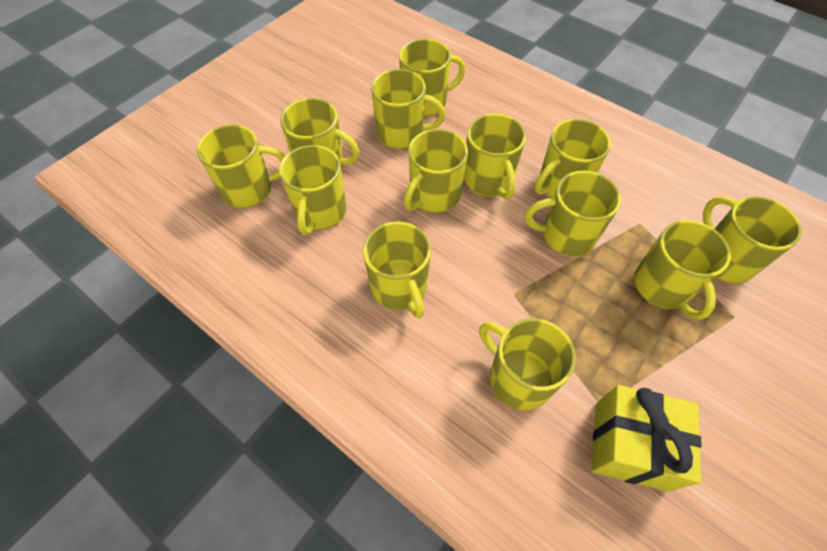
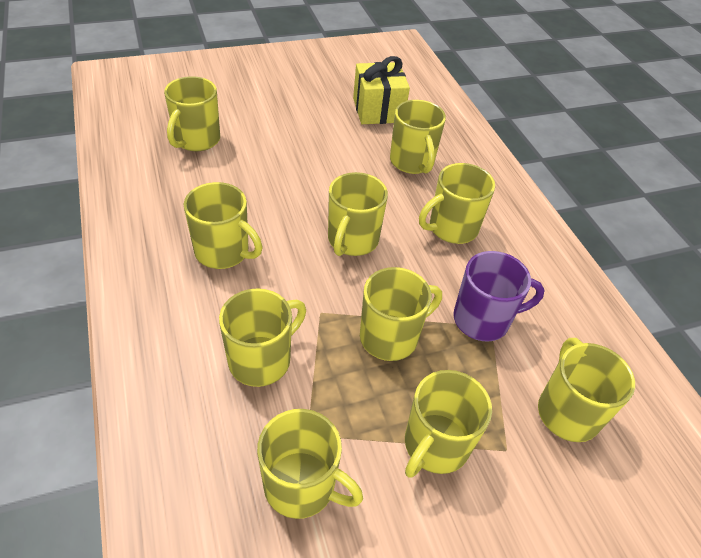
purple mug: 0 -> 1
yellow mug: 13 -> 10

